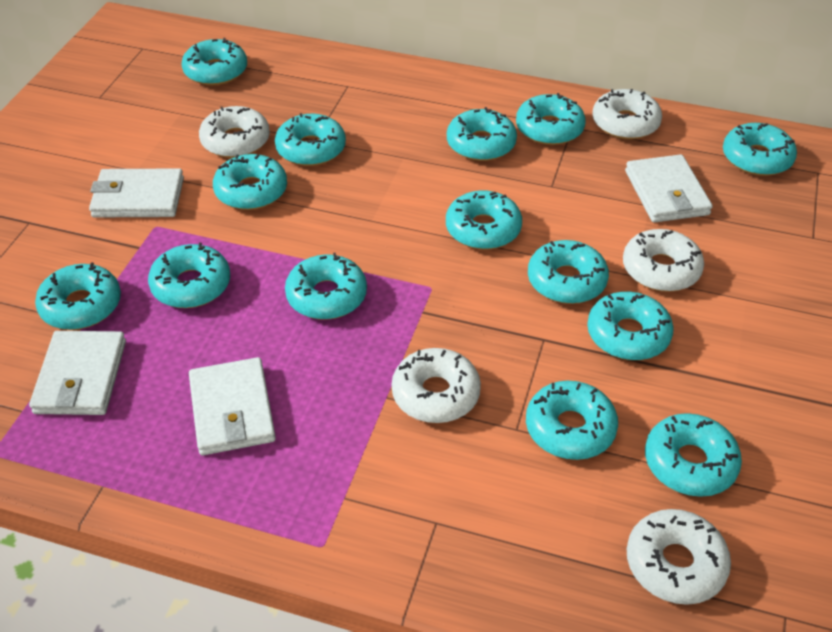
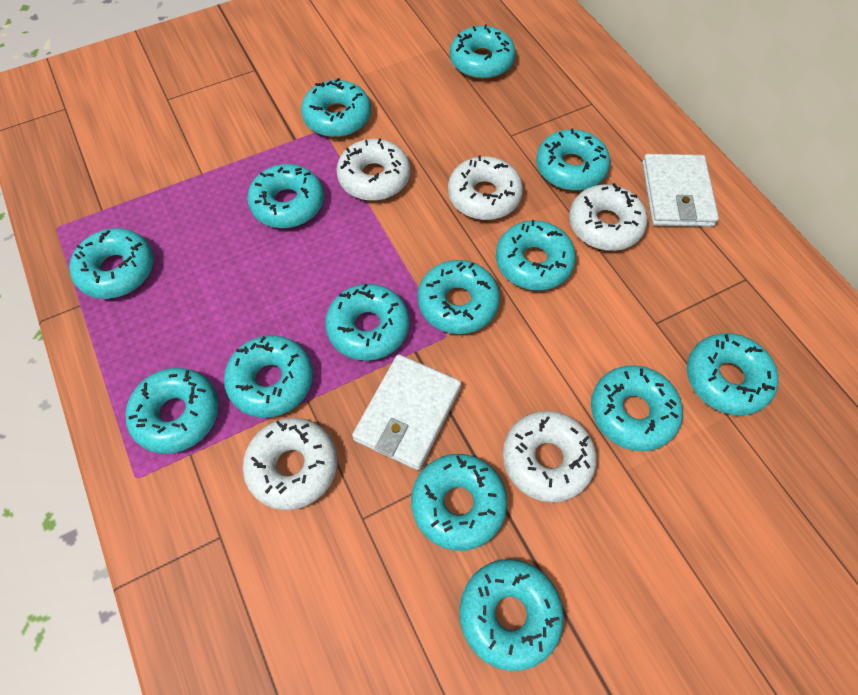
white wallet: 4 -> 2

